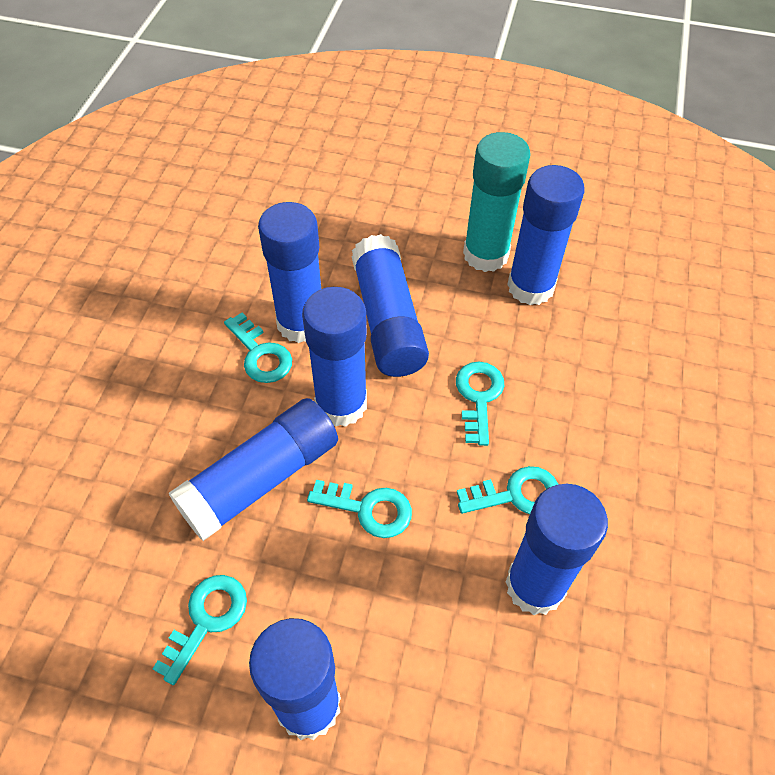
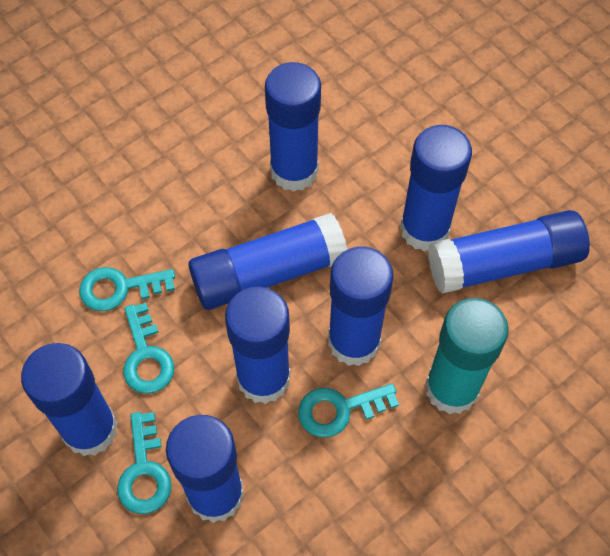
blue glue stick: 7 -> 8
turquoise key: 5 -> 4

